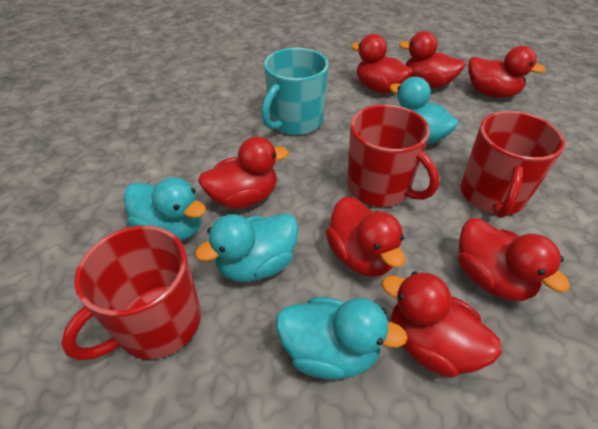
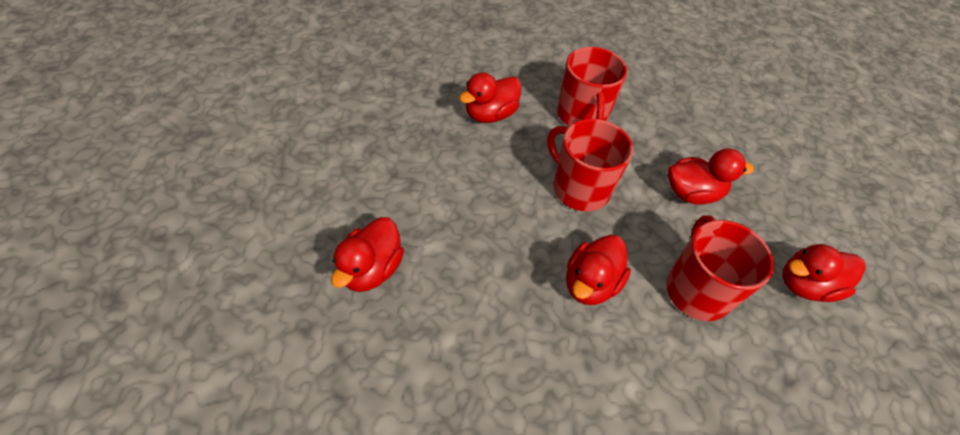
red duck: 7 -> 5
turquoise duck: 4 -> 0
turquoise mug: 1 -> 0

